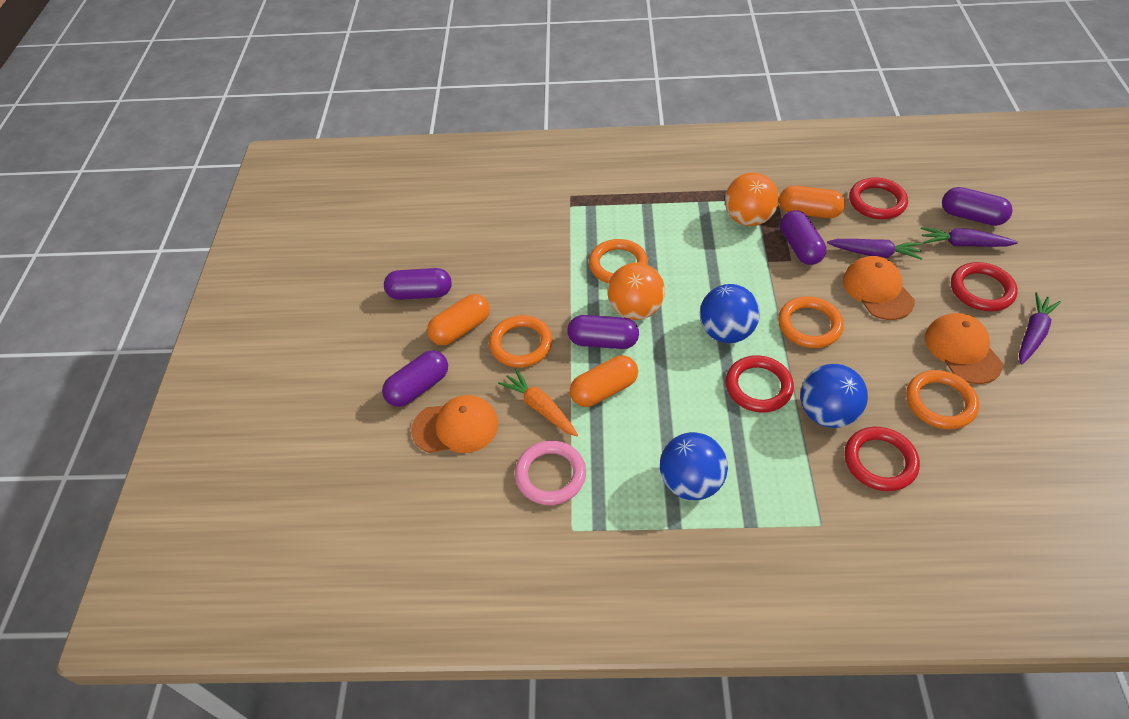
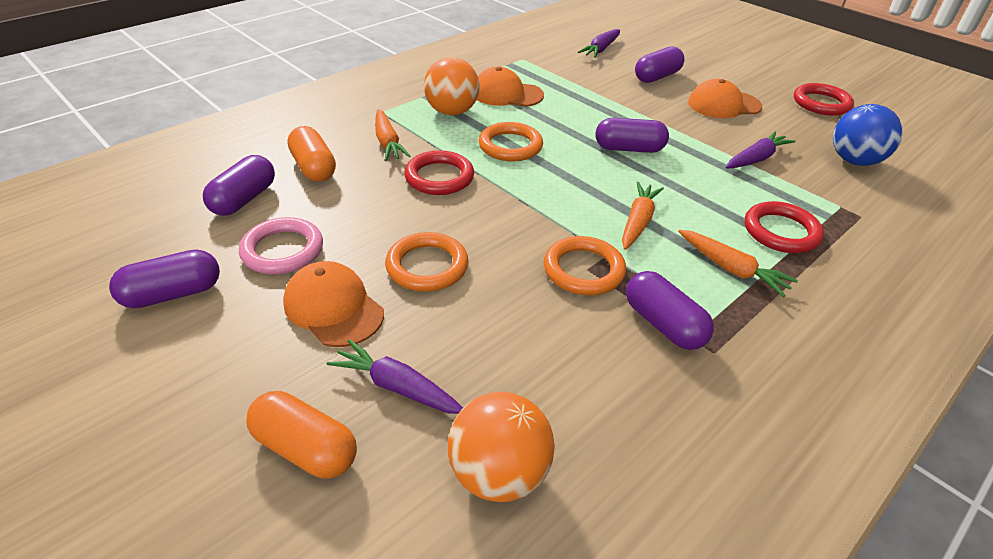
blue ball: 3 -> 1
orange capsule: 3 -> 2
orange carrot: 1 -> 3
orange ring: 4 -> 3
red ring: 4 -> 3

